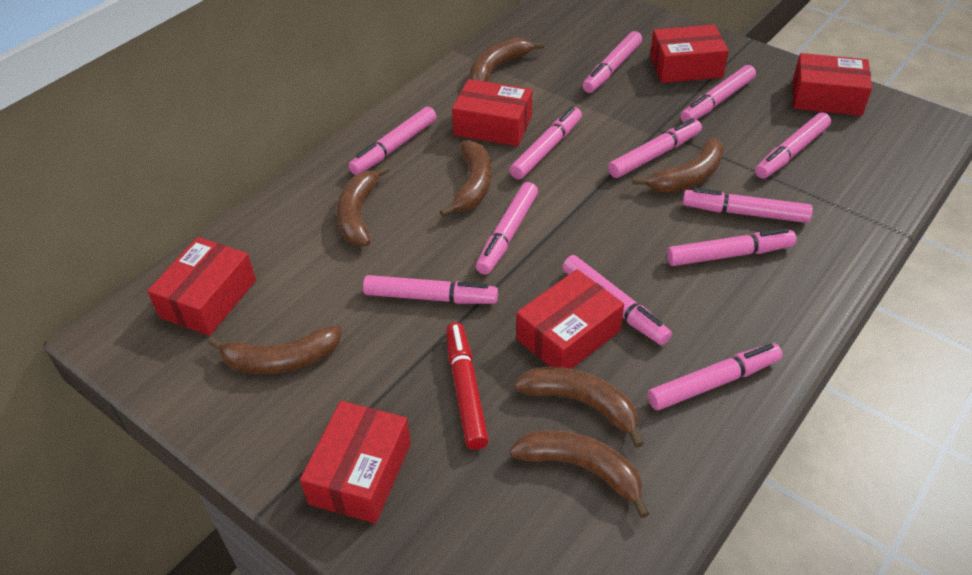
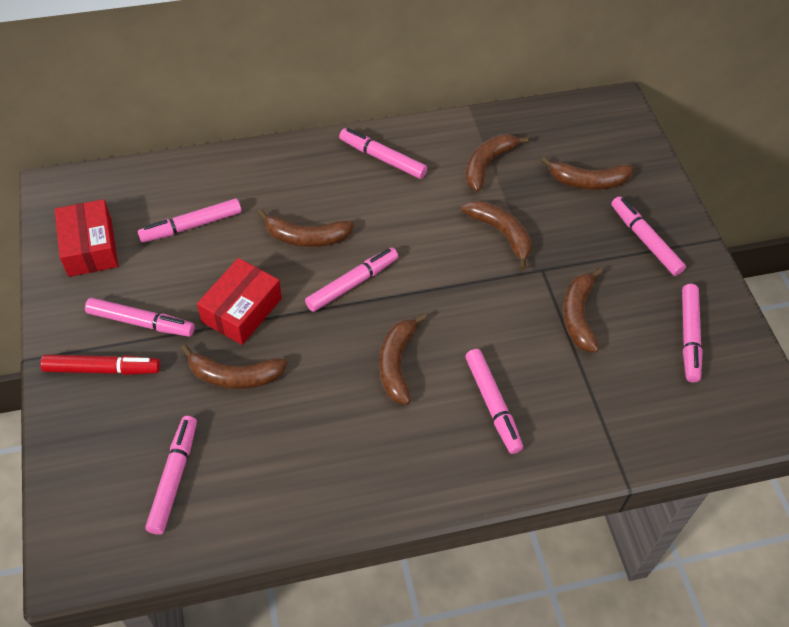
pink marker: 12 -> 8
red box: 6 -> 2

